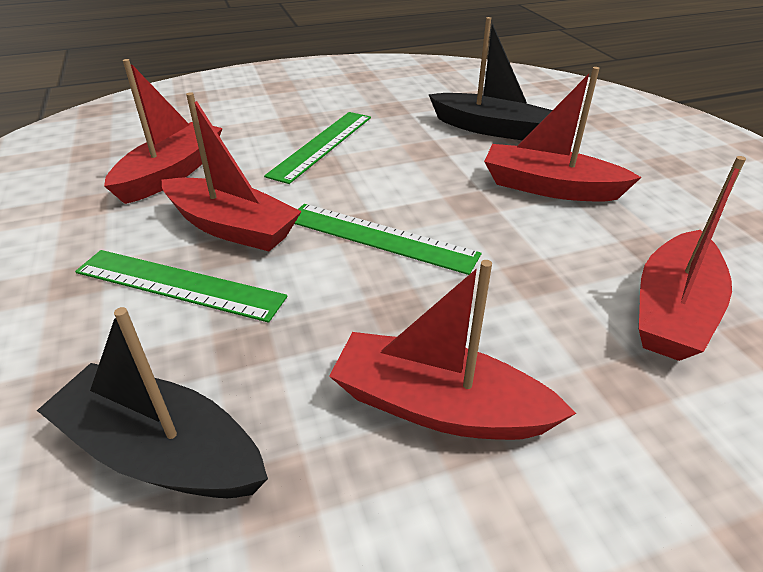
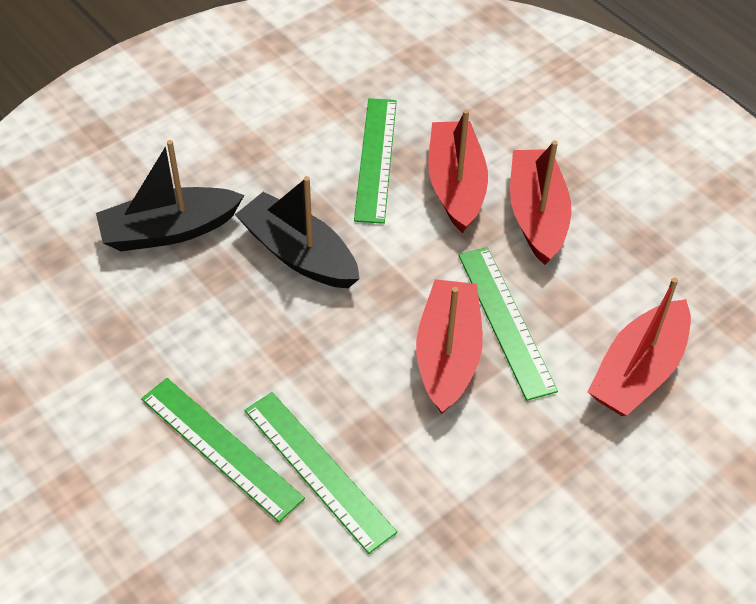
green ruler: 3 -> 4
red boat: 5 -> 4

